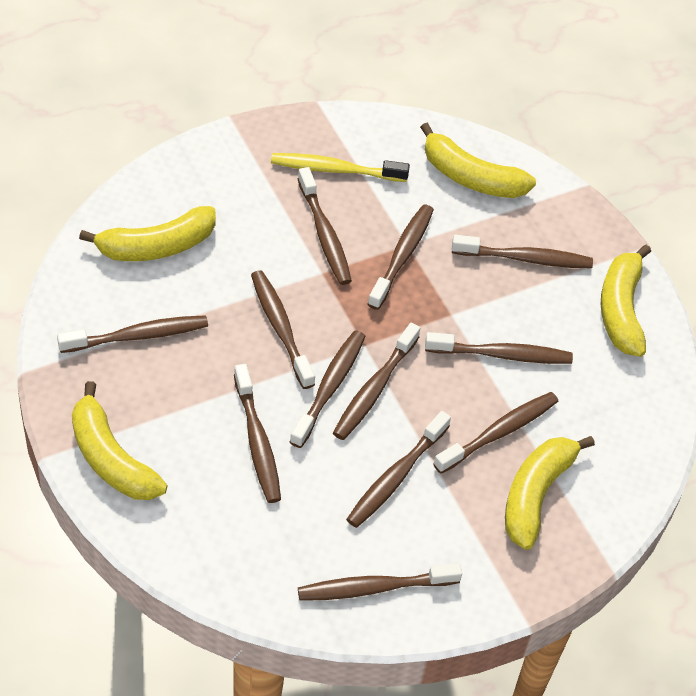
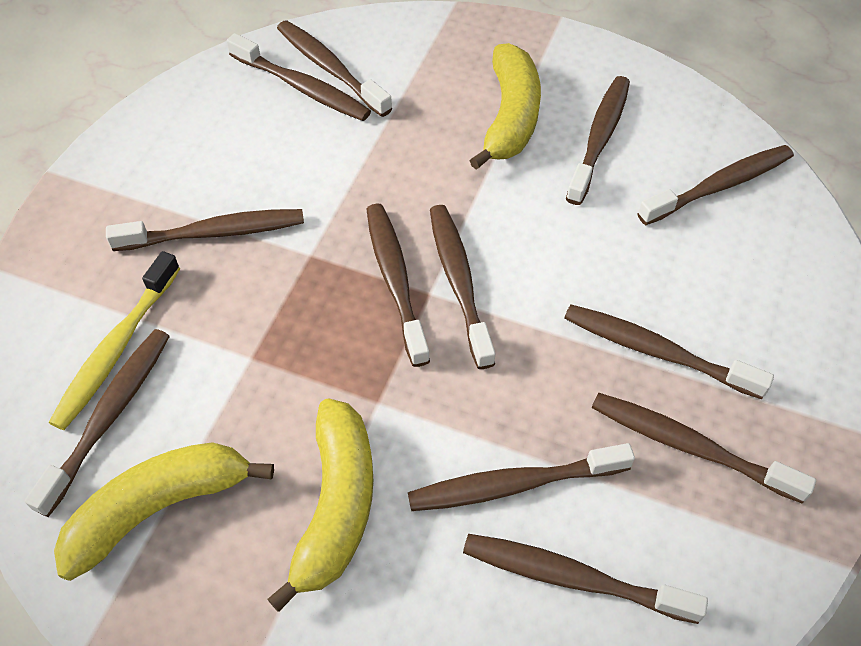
yellow banana: 5 -> 3

